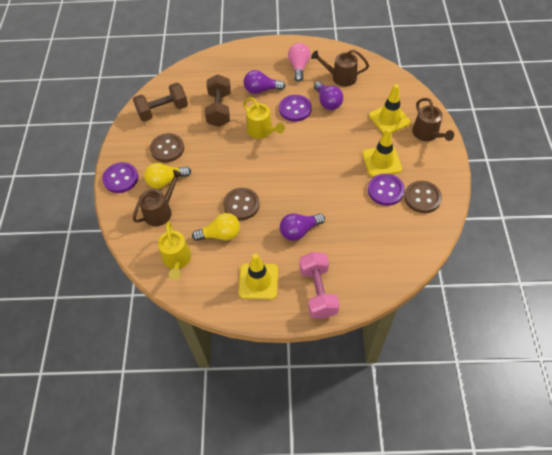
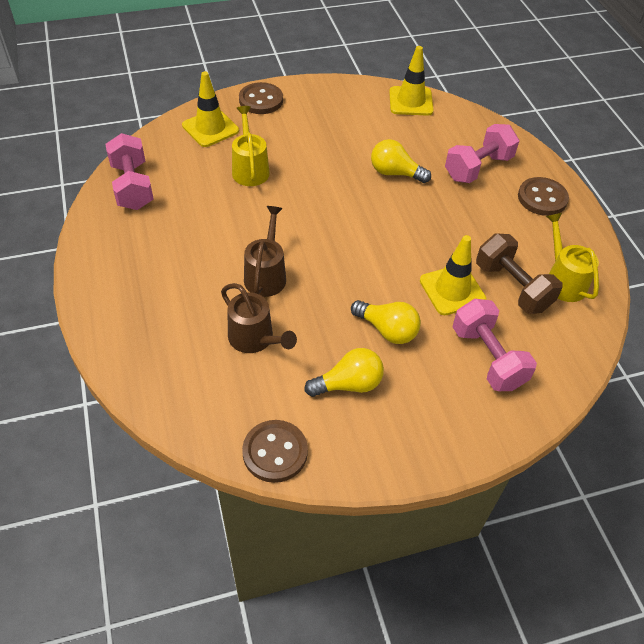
brown dumbbell: 2 -> 1
brown watering can: 3 -> 2
pink dumbbell: 1 -> 3
pink light bulb: 1 -> 0
purple button: 3 -> 0
purple light bulb: 3 -> 0
yellow light bulb: 2 -> 3

